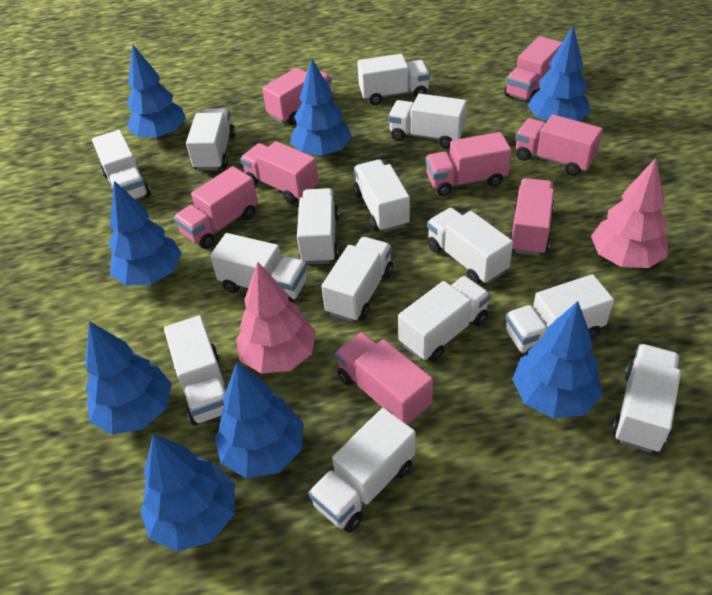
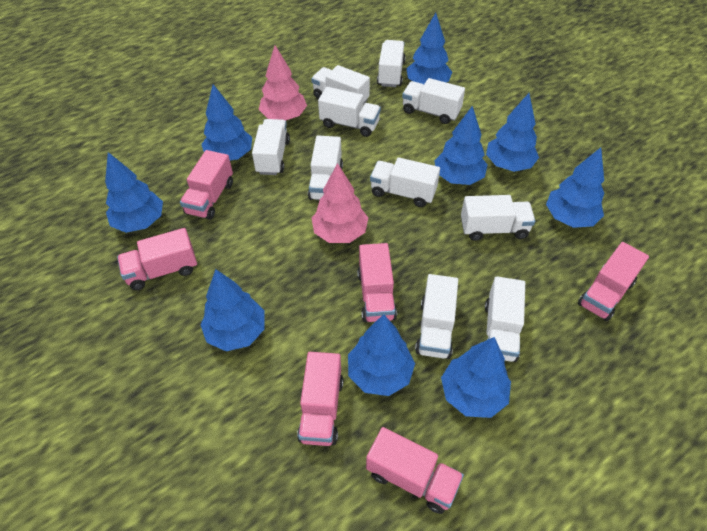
blue tree: 8 -> 9
pink truck: 8 -> 6
white truck: 14 -> 10

